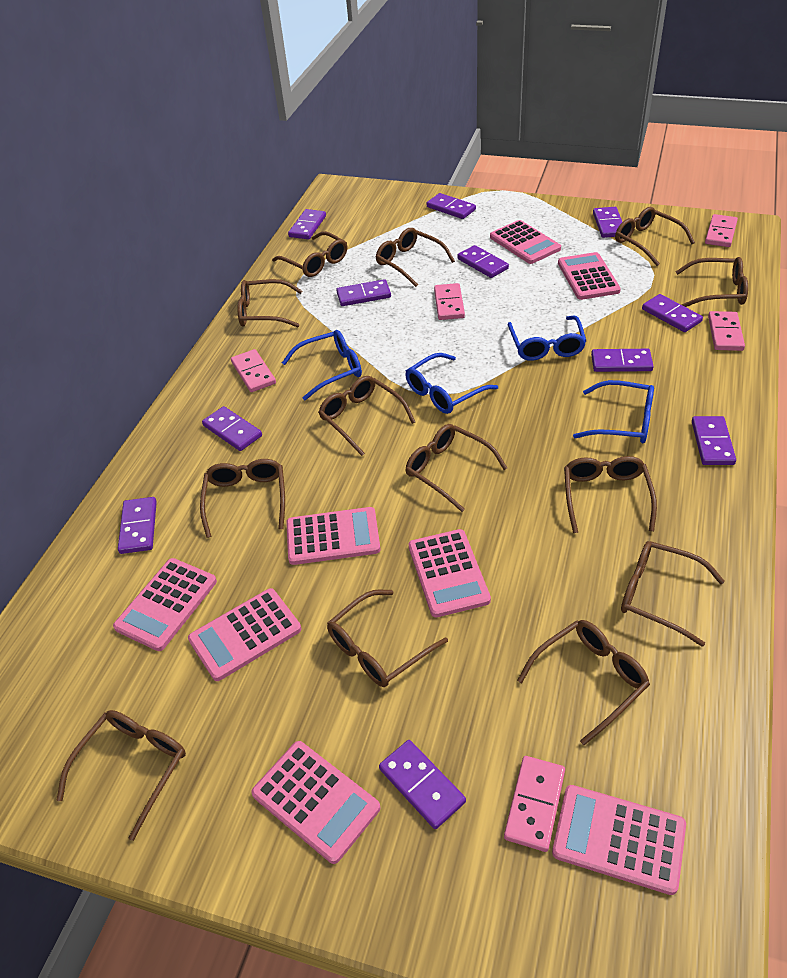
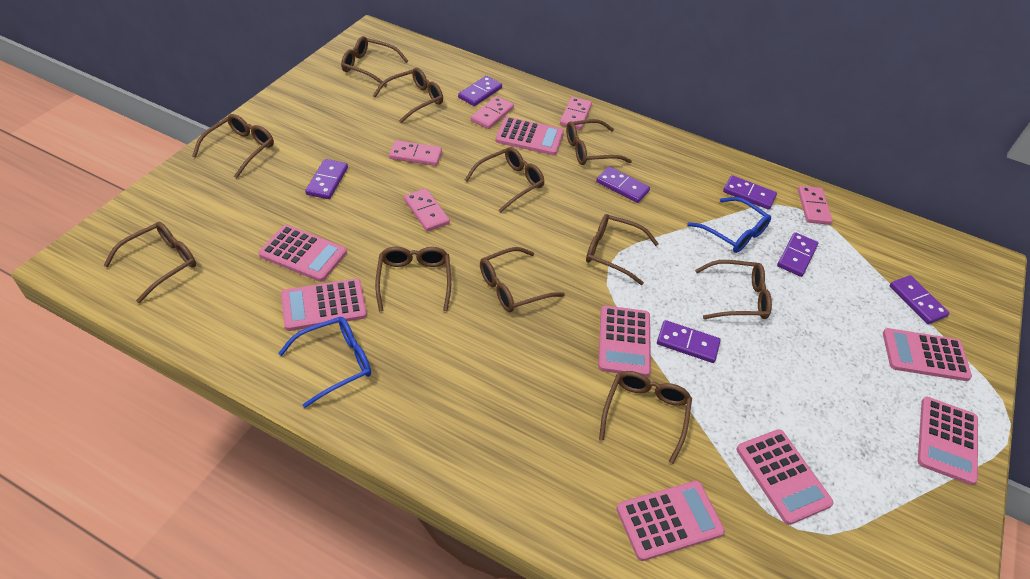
blue glasses: 4 -> 2
brown glasses: 13 -> 11
purple domino: 11 -> 7

